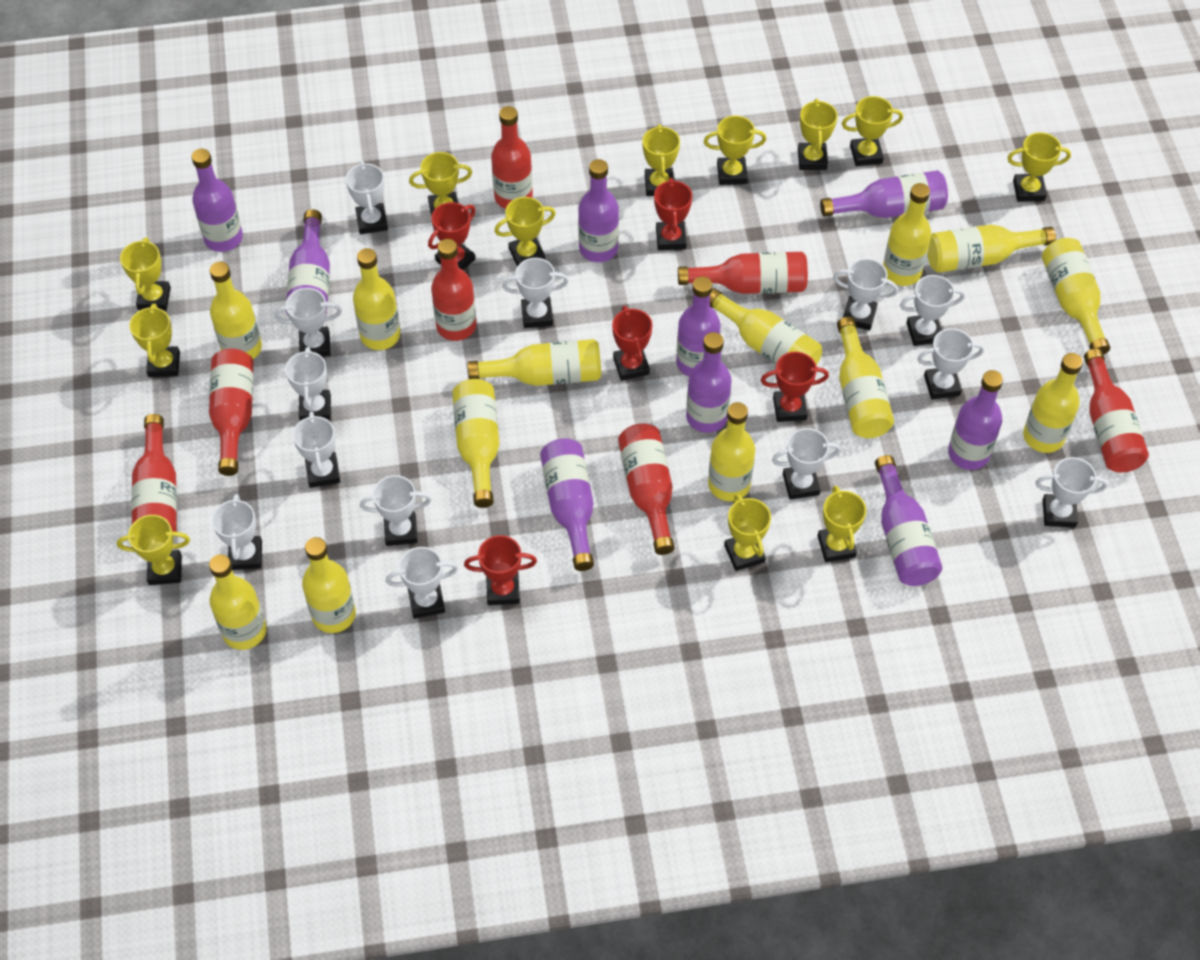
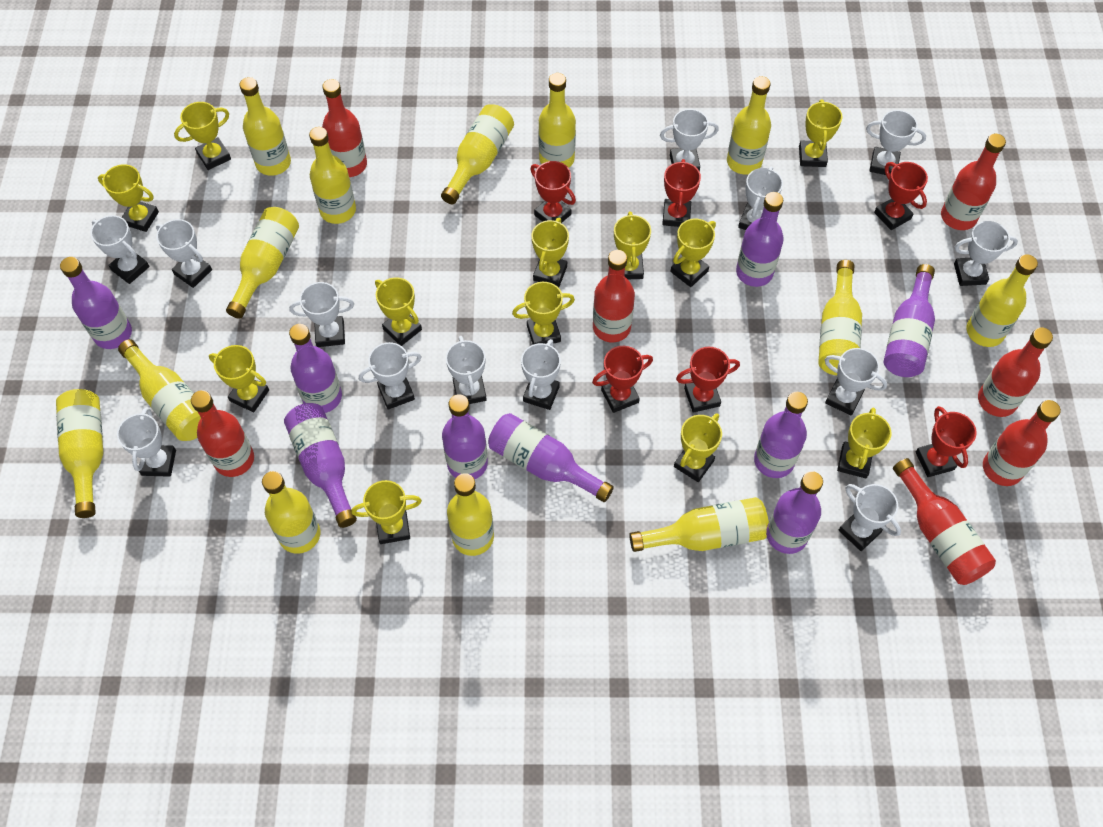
red trophy: 5 -> 6

